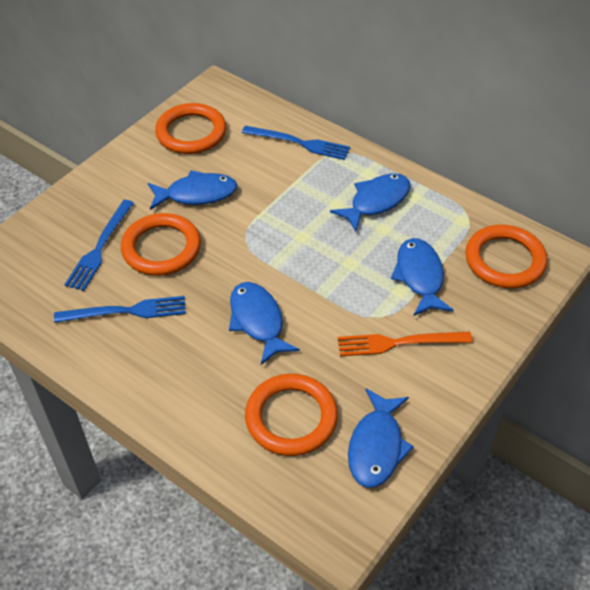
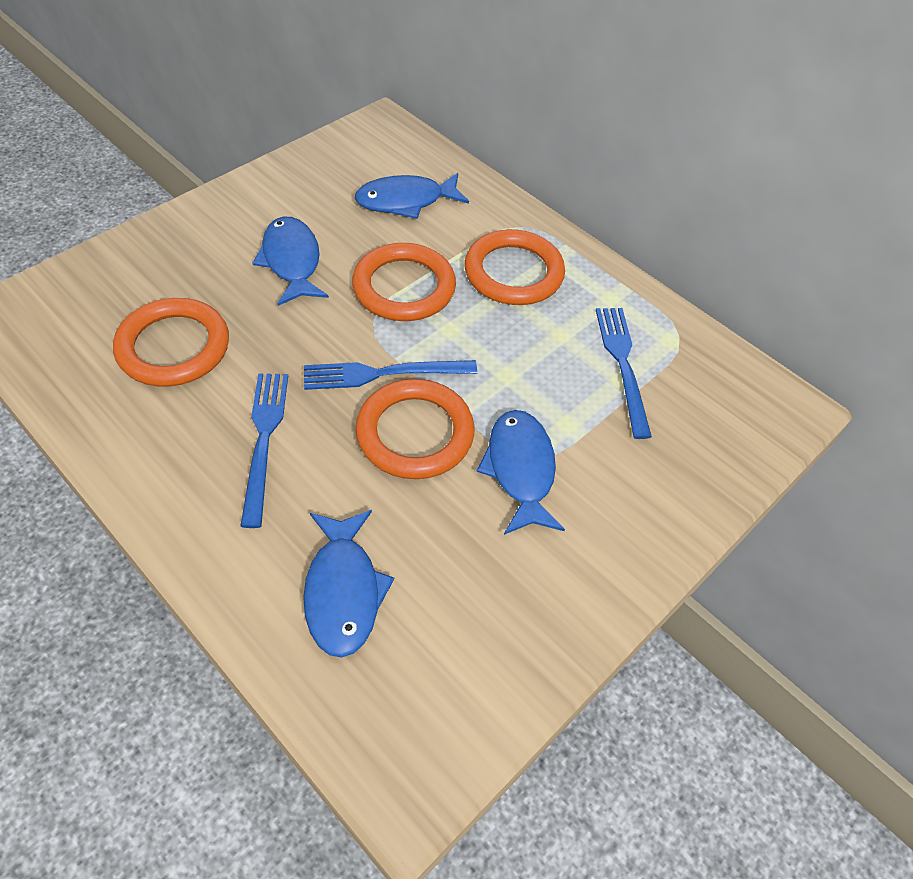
blue fish: 5 -> 4
orange fork: 1 -> 0

